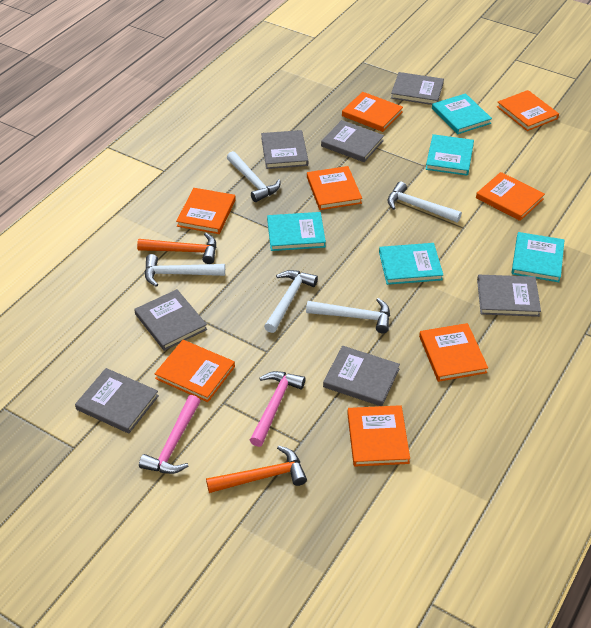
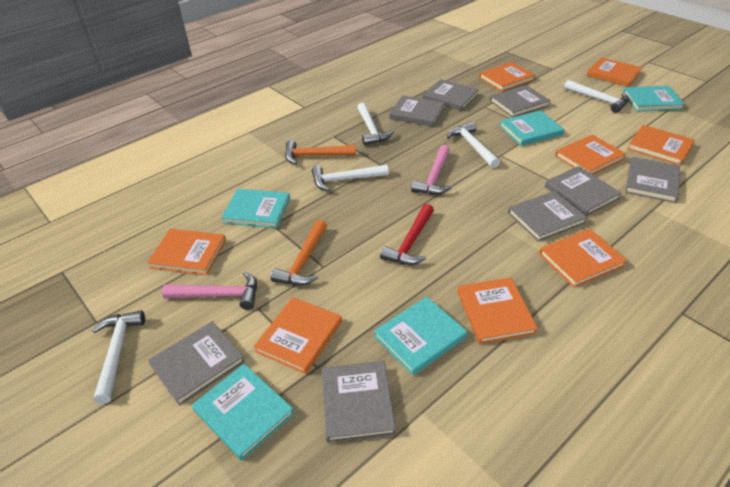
grey book: 7 -> 8
red hammer: 0 -> 1

